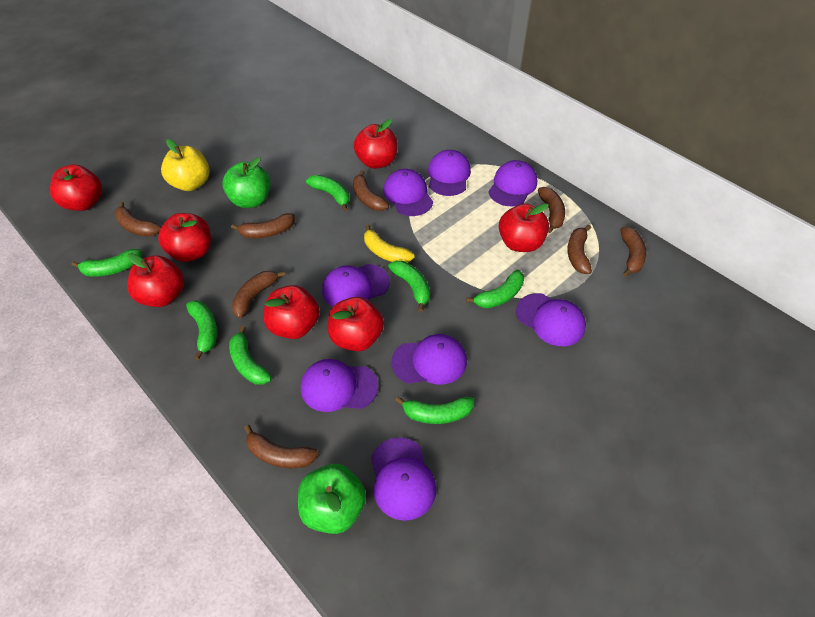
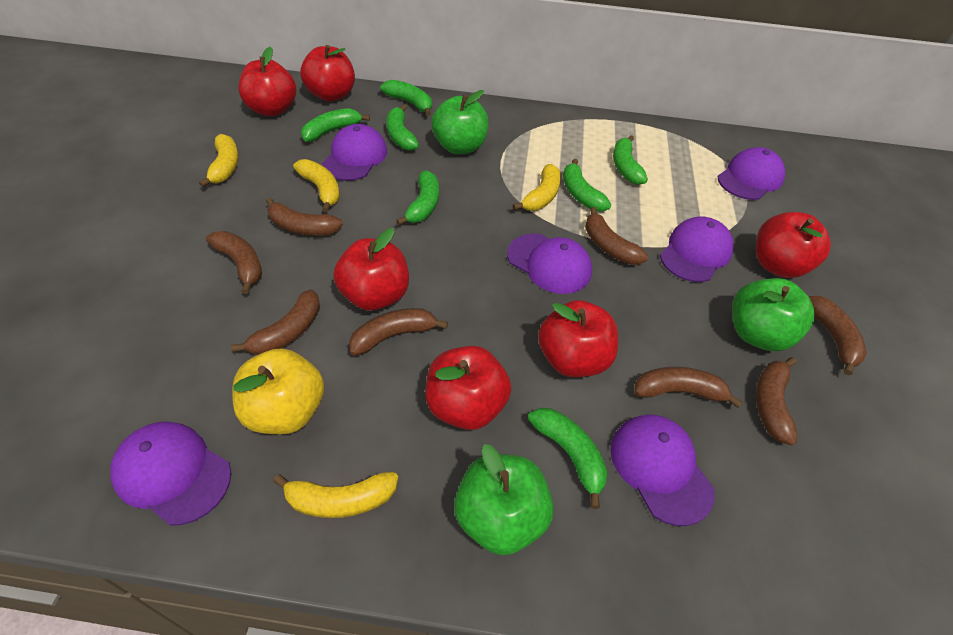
green apple: 2 -> 3
purple cap: 8 -> 6
red apple: 7 -> 6
yellow banana: 1 -> 4

